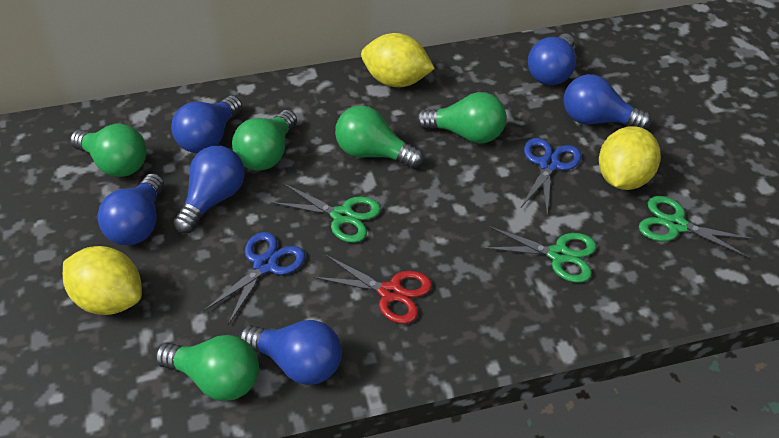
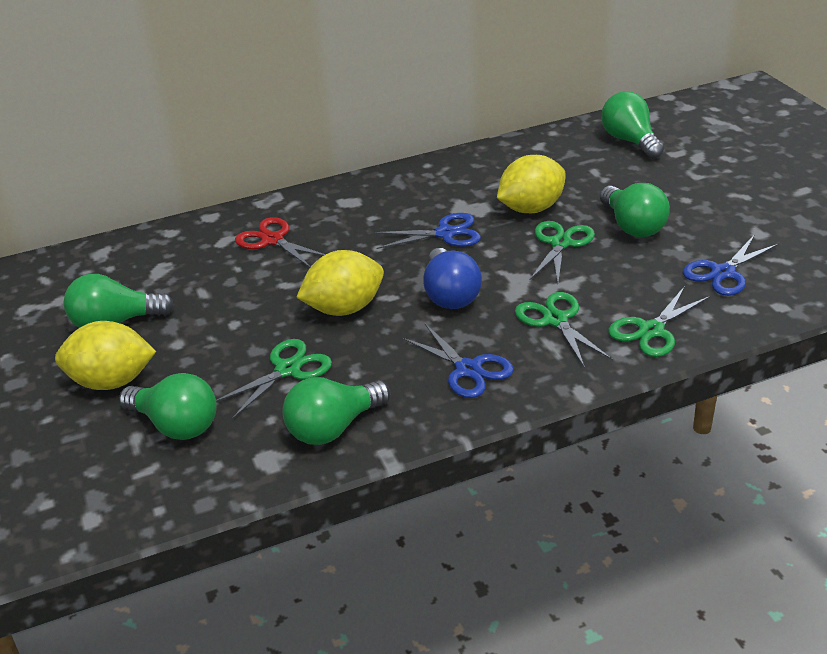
blue light bulb: 6 -> 1
blue scissors: 2 -> 3
green scissors: 3 -> 4

